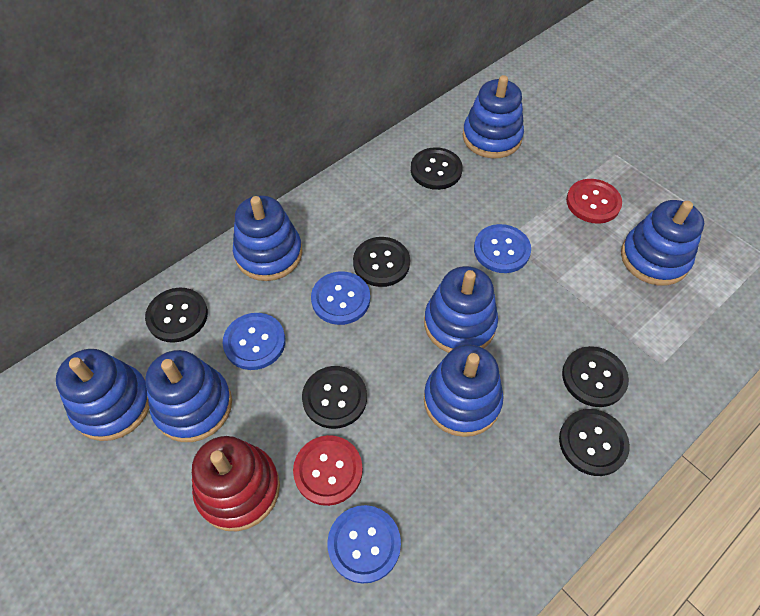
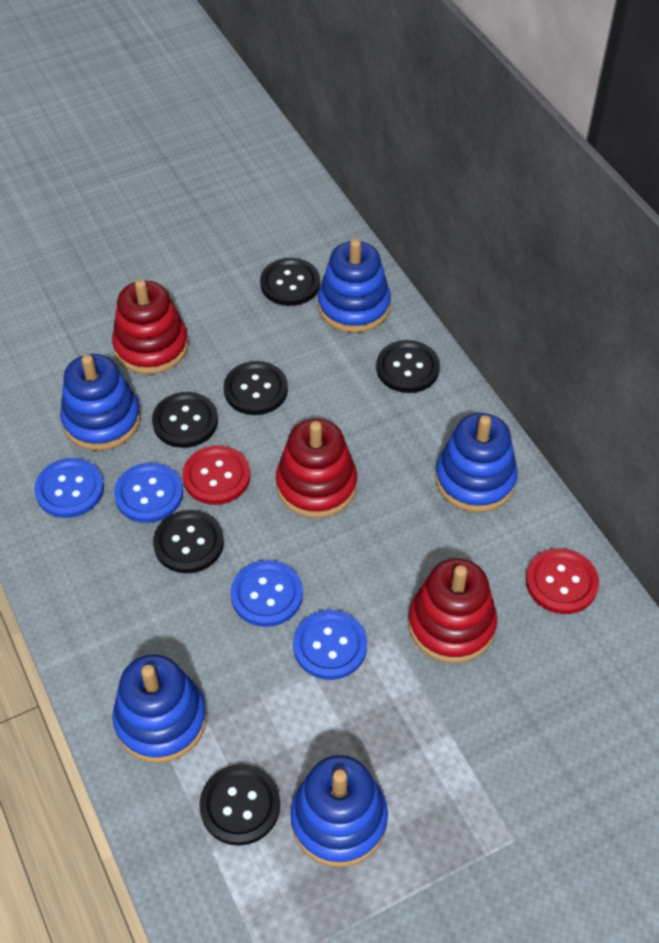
blue stacking toy: 7 -> 5
red stacking toy: 1 -> 3

